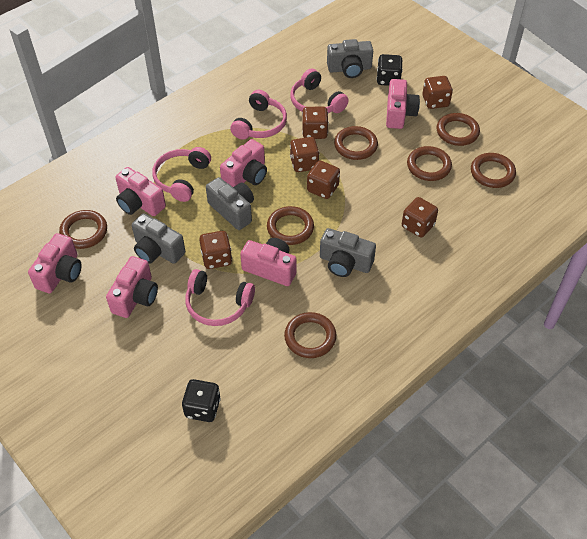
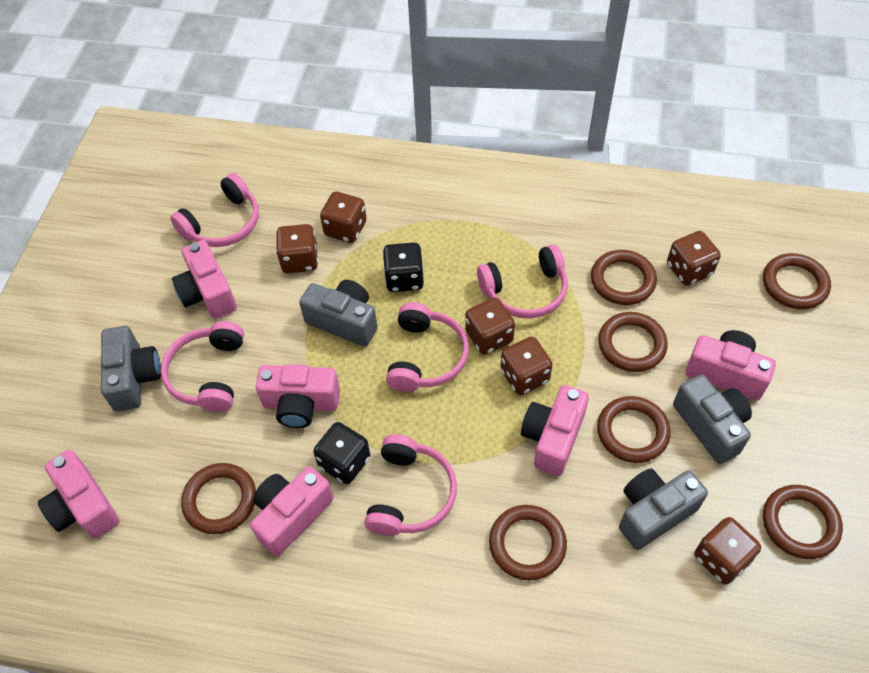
pink headphones: 4 -> 5

